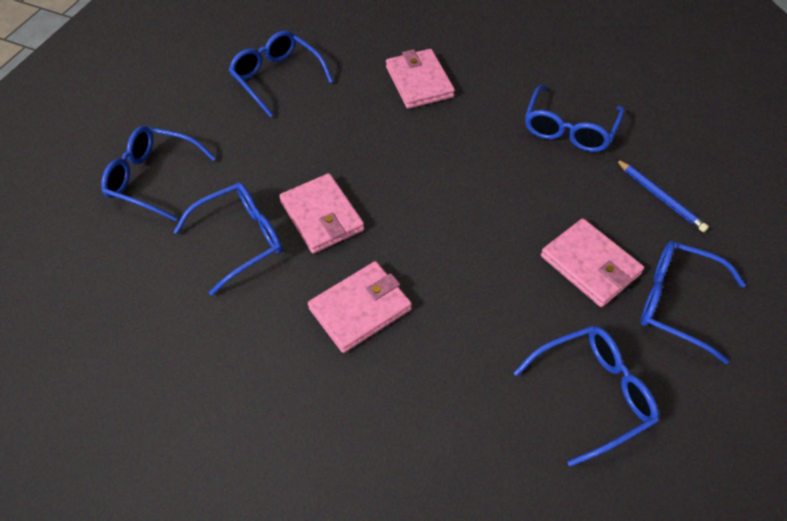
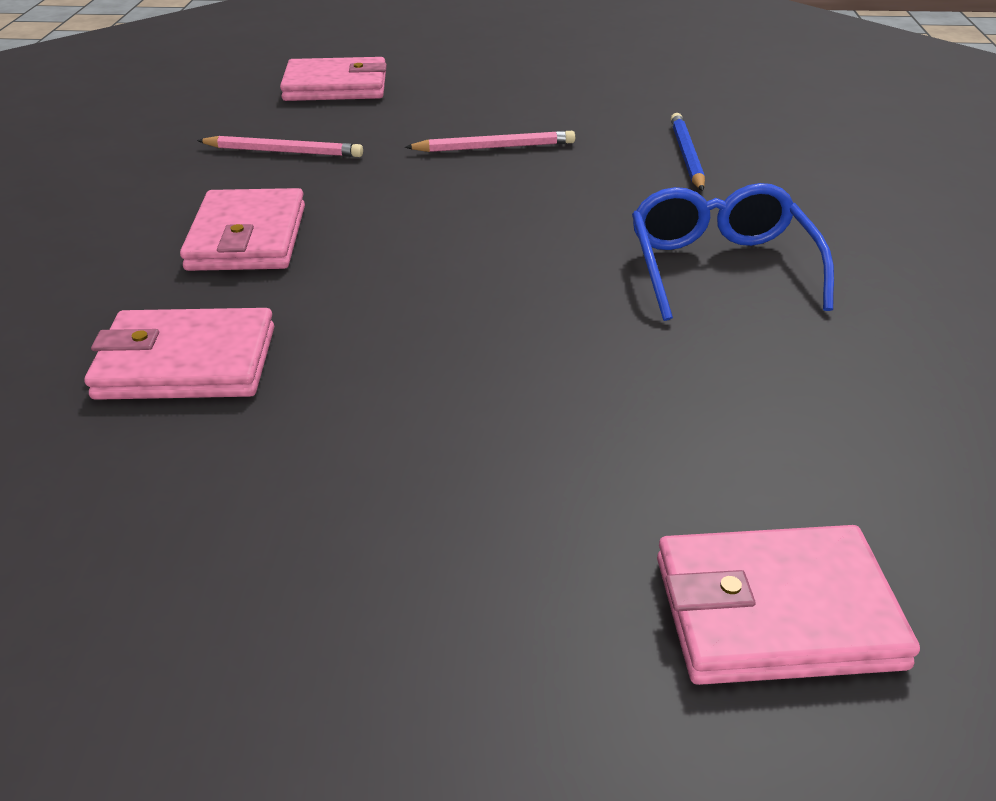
blue glasses: 6 -> 1
pink pencil: 0 -> 2

